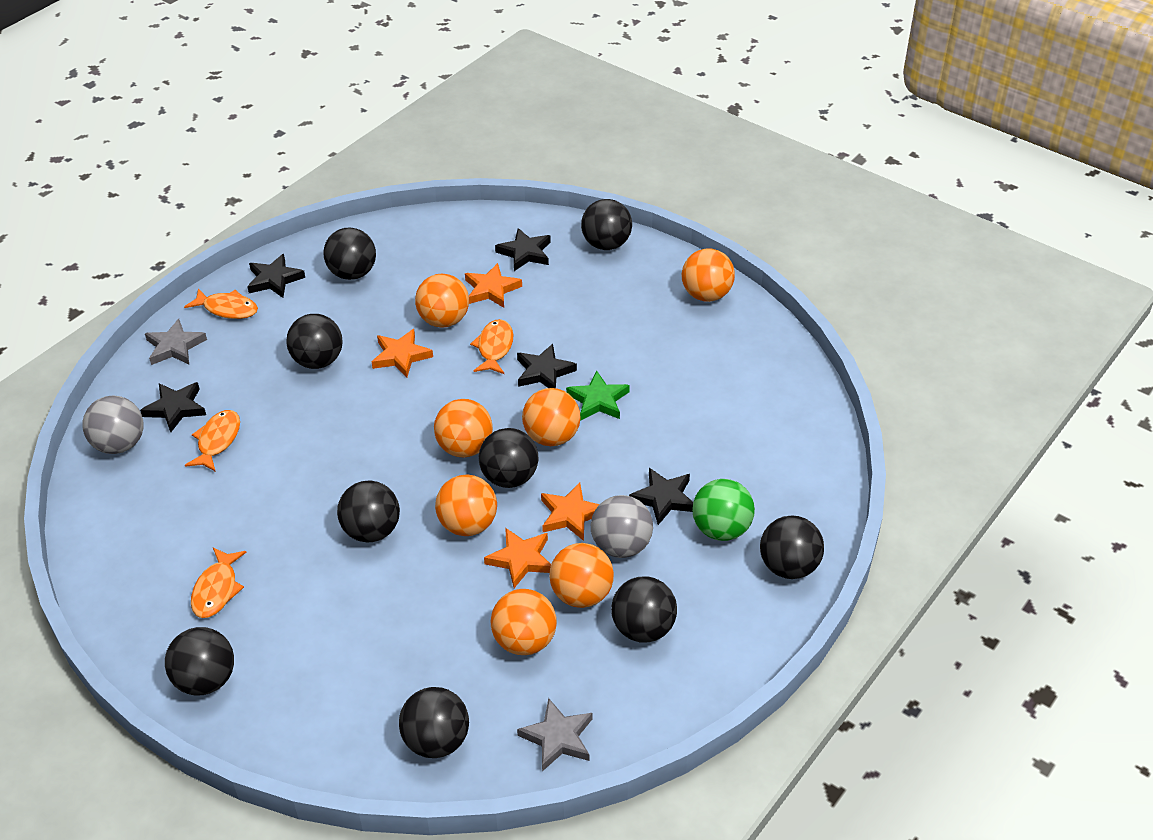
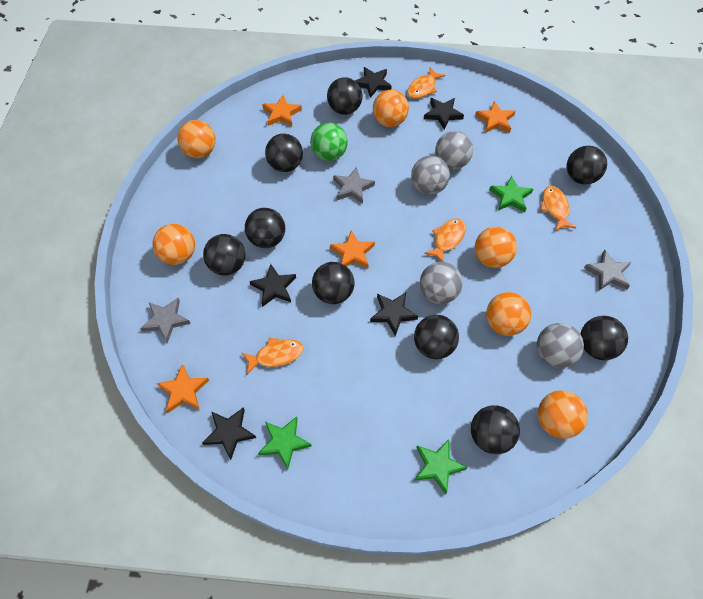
green star: 1 -> 3
grey ball: 2 -> 4
grey star: 2 -> 3
orange ball: 7 -> 6

